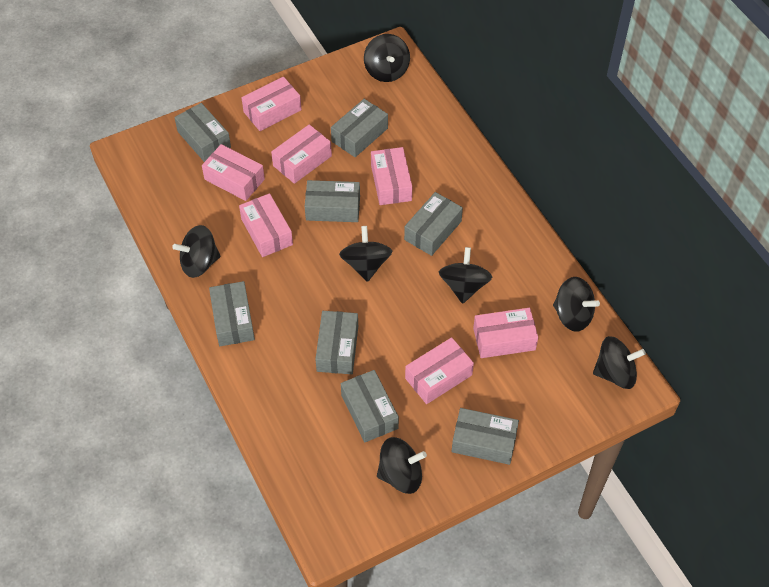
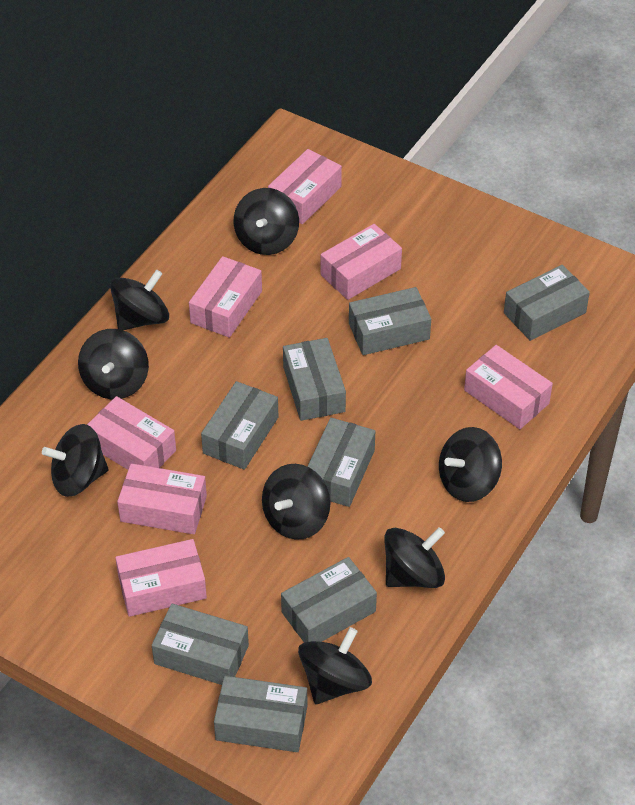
black spinning top: 7 -> 8

